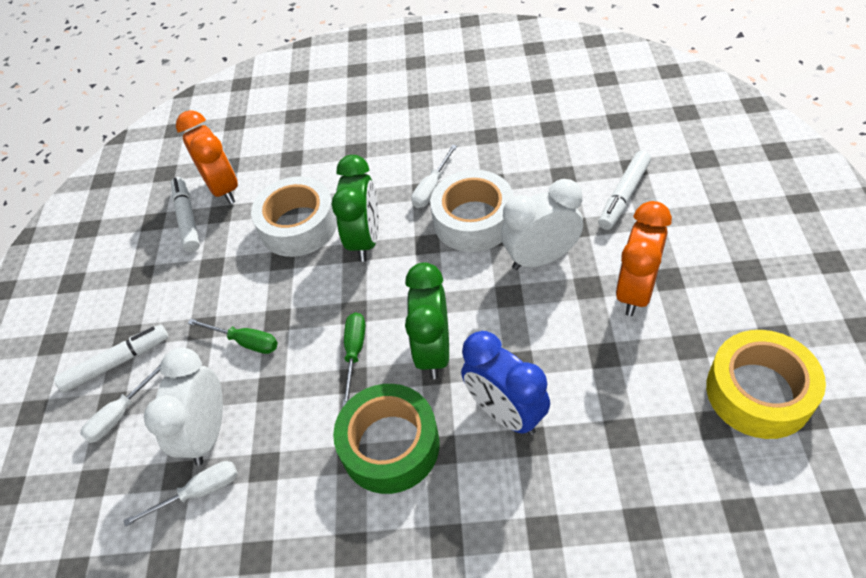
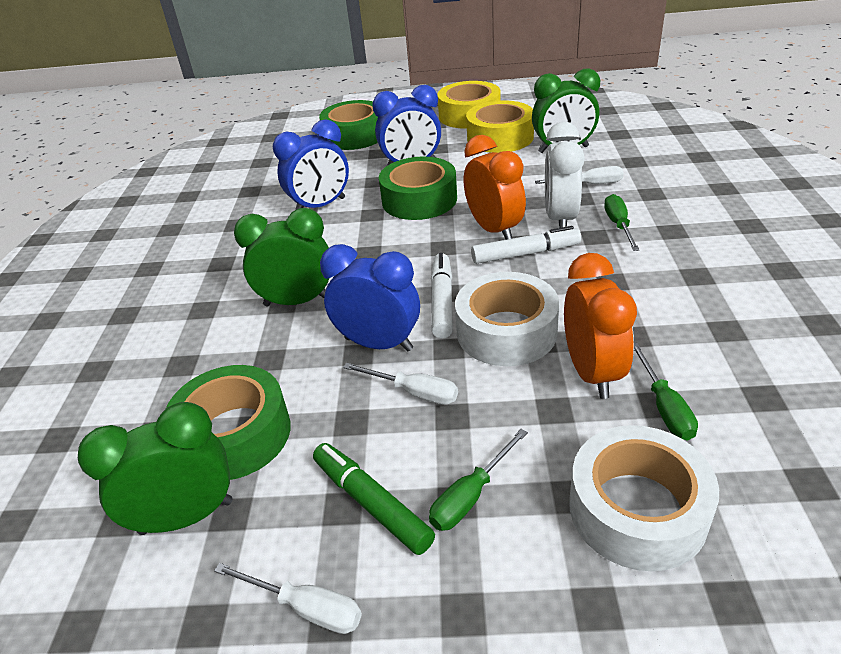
blue clock: 1 -> 3
green clock: 2 -> 3
green marker: 0 -> 1
green screwdriver: 2 -> 3
green tape: 1 -> 3
white clock: 2 -> 1
white marker: 3 -> 2
yellow tape: 1 -> 2

